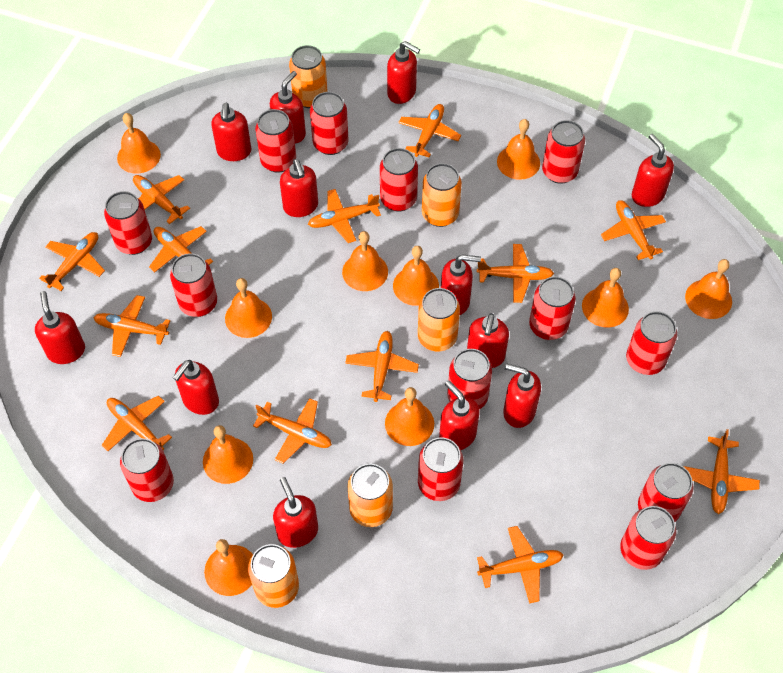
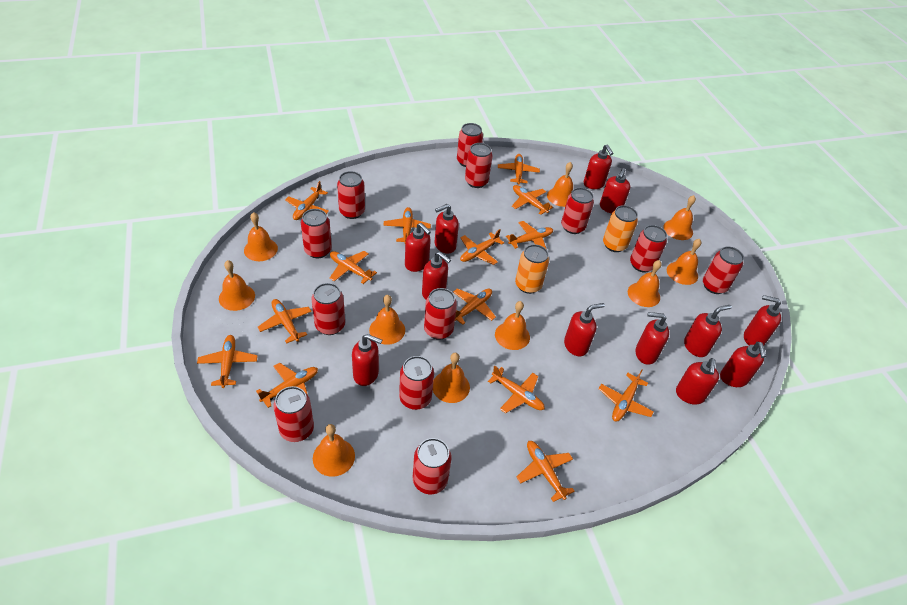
orange can: 5 -> 2
orange plane: 13 -> 14
red can: 13 -> 12

